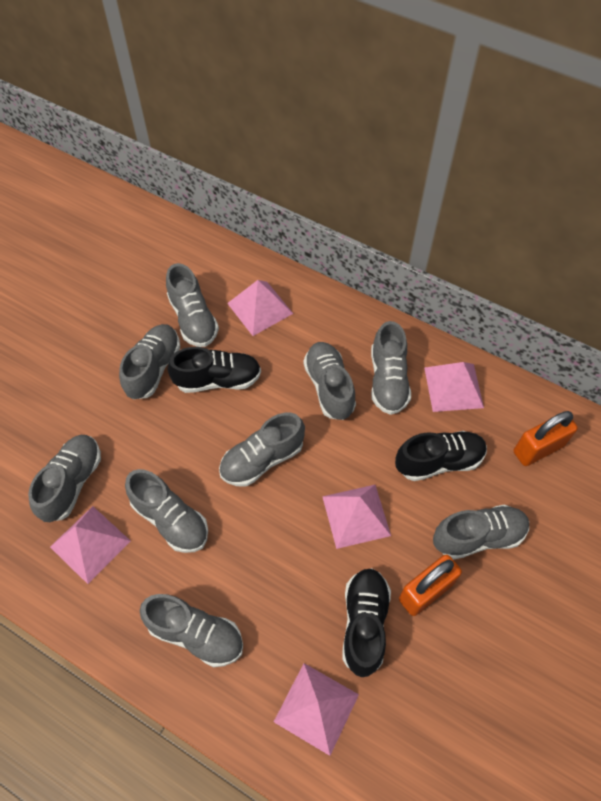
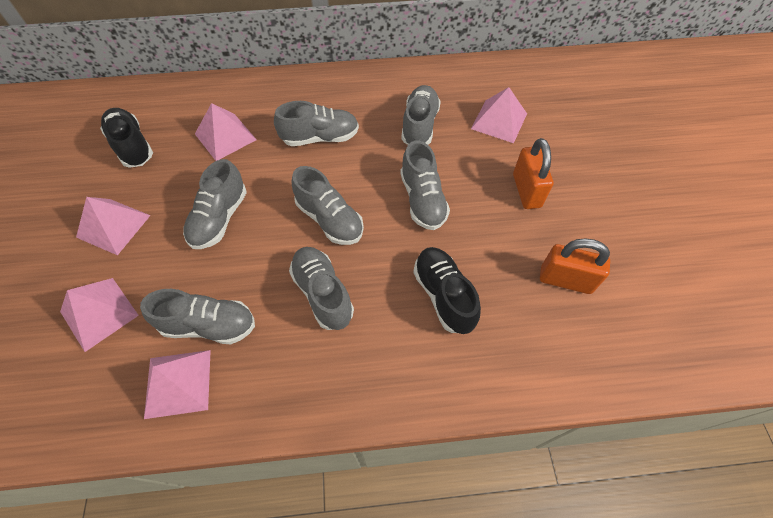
black shoe: 3 -> 2
grey shoe: 9 -> 7

